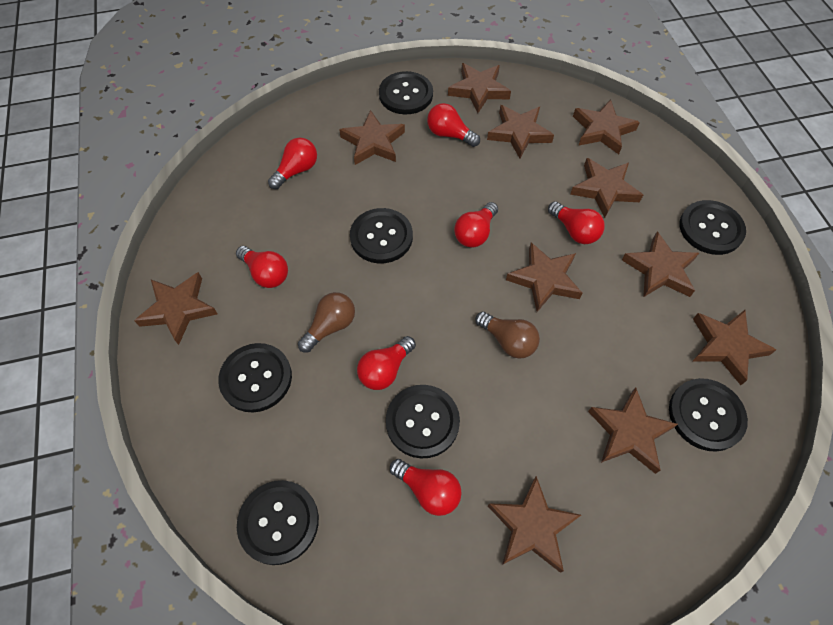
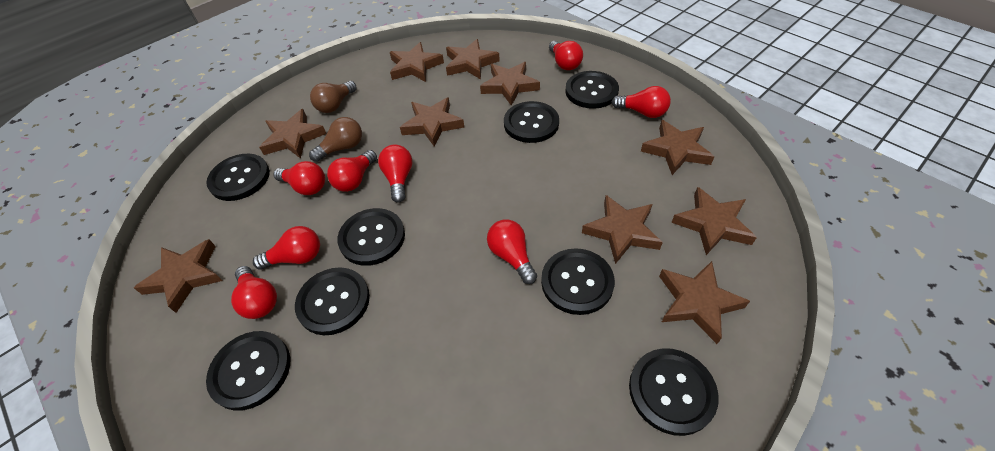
black button: 7 -> 8
brown star: 11 -> 10
red light bulb: 7 -> 8

